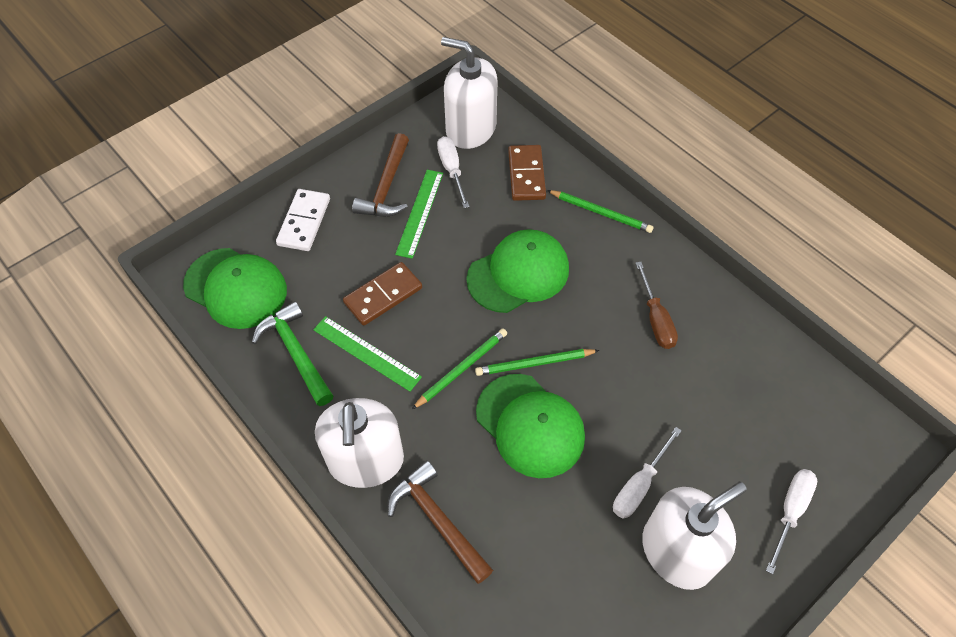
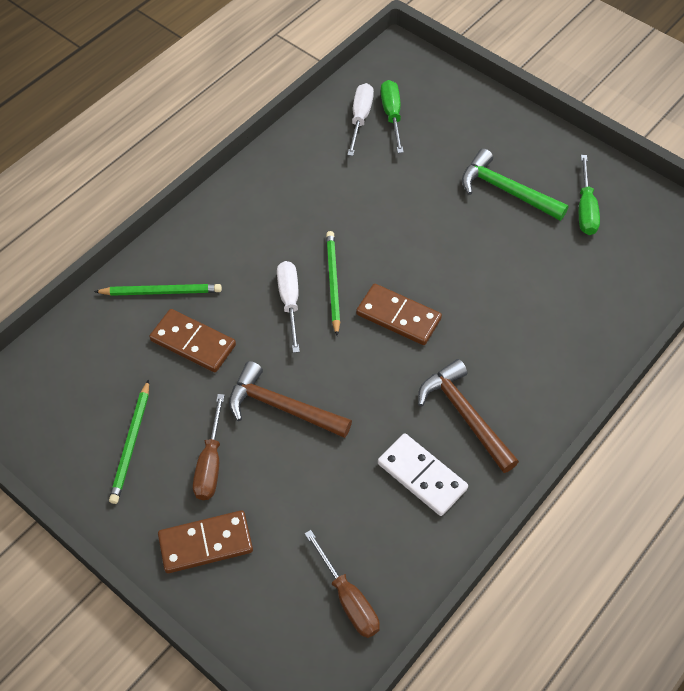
brown domino: 2 -> 3
brown screwdriver: 1 -> 2
green cap: 3 -> 0
green ruler: 2 -> 0
green screwdriver: 0 -> 2
white screwdriver: 3 -> 2
white soap dispenser: 3 -> 0

